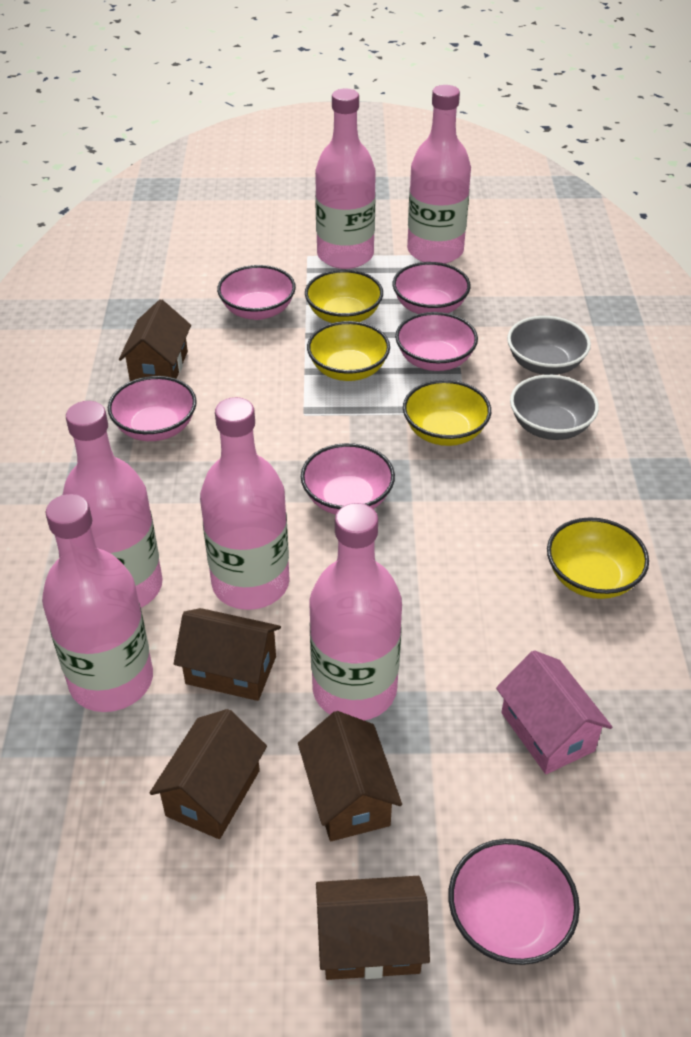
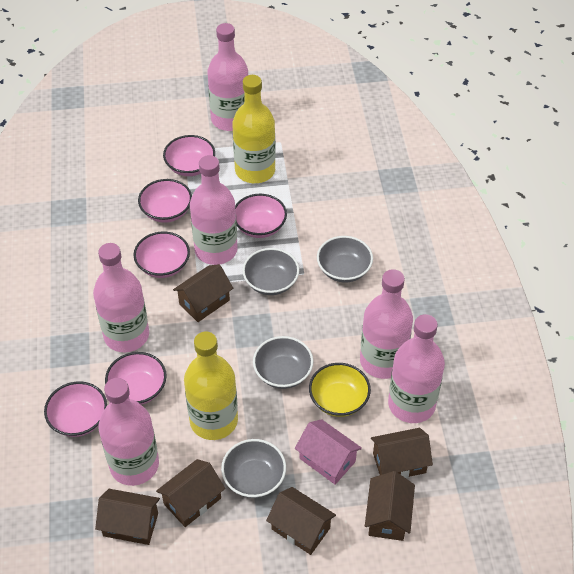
brown house: 5 -> 6
grey bowl: 2 -> 4
yellow bottle: 0 -> 2
yellow bowl: 4 -> 1

